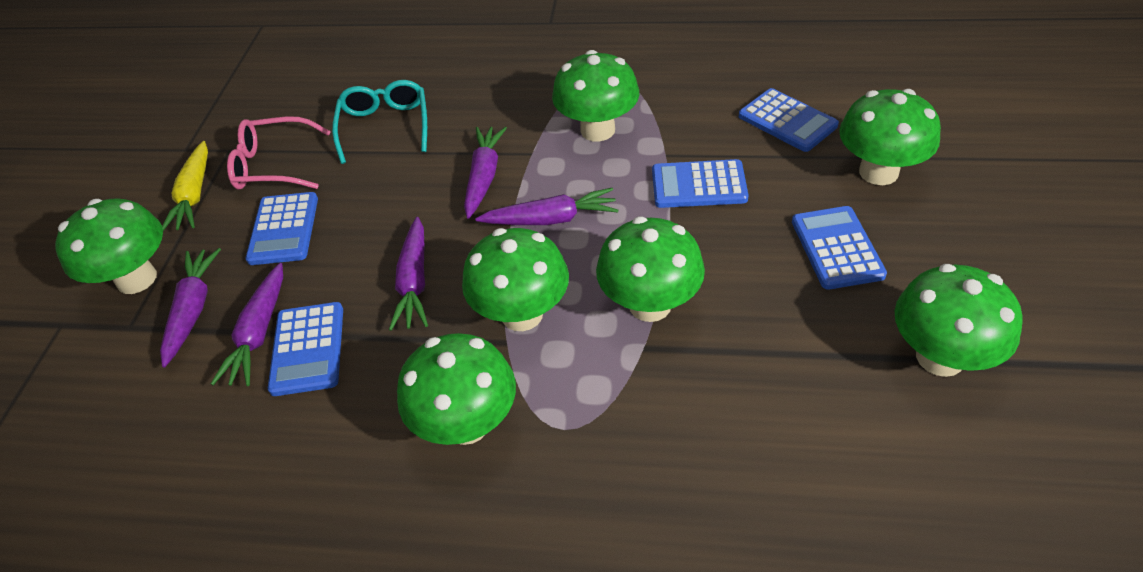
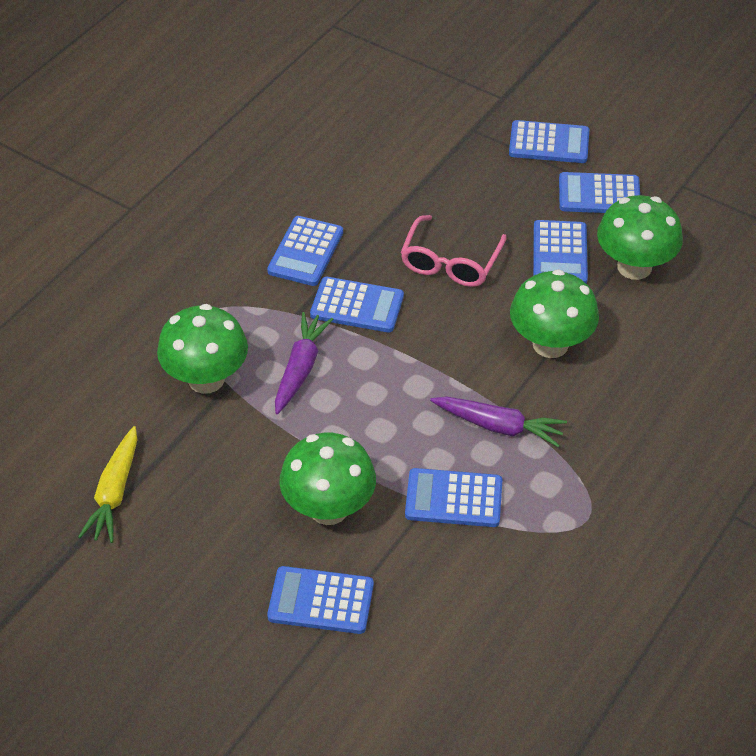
blue calculator: 5 -> 7
green mushroom: 7 -> 4
purple carrot: 5 -> 2
turquoise glasses: 1 -> 0

